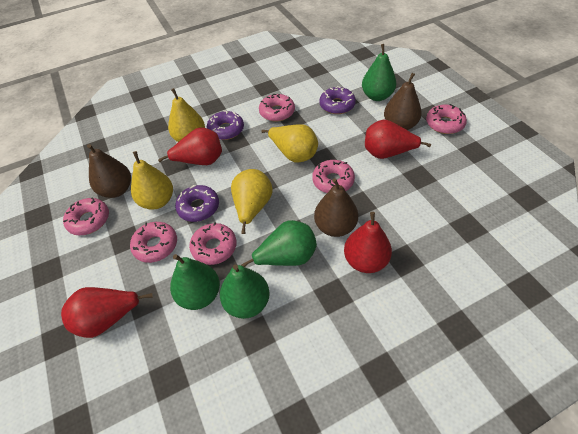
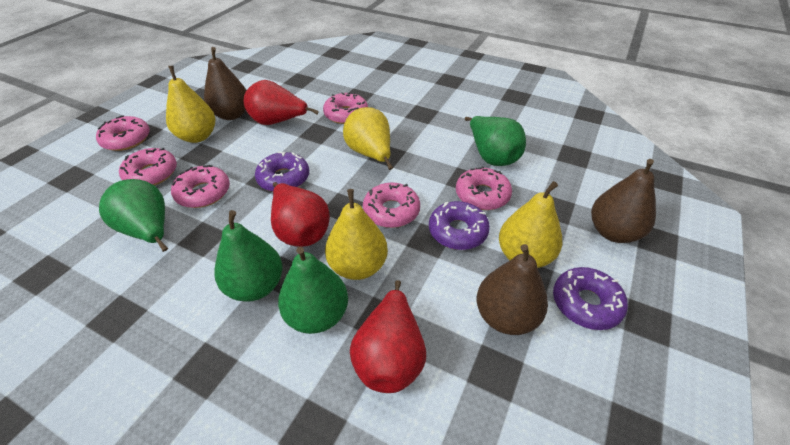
red pear: 4 -> 3

